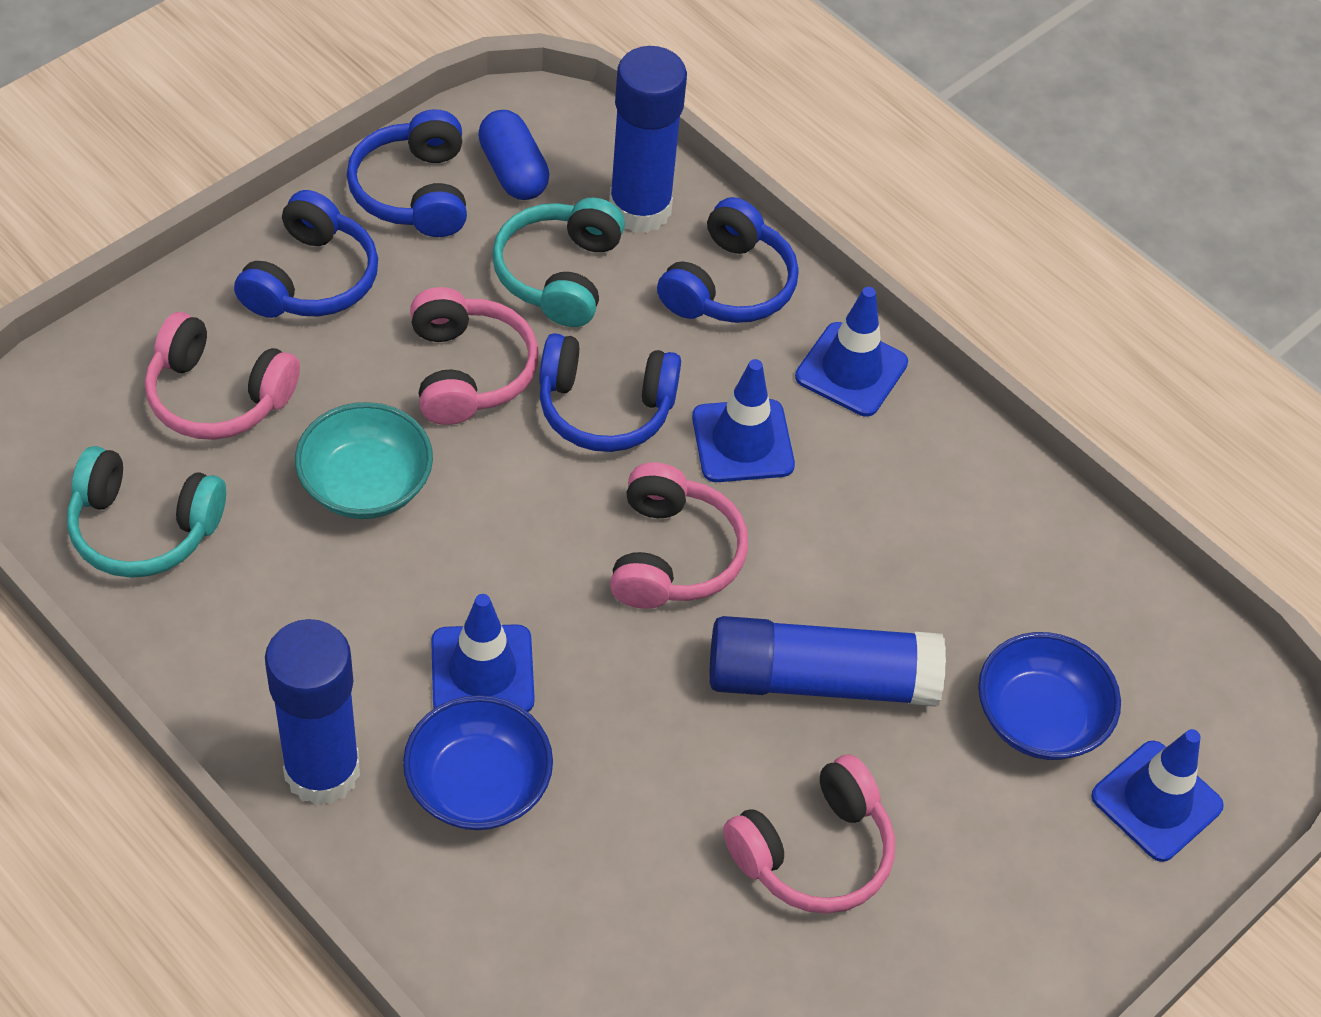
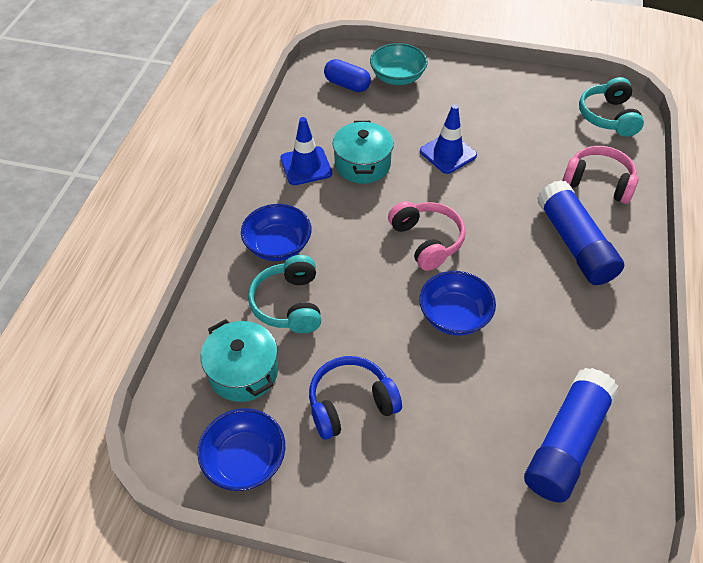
blue bowl: 2 -> 3
blue glue stick: 3 -> 2
blue headphones: 4 -> 1
blue traffic cone: 4 -> 2
pink headphones: 4 -> 2
turquoise pot: 0 -> 2

